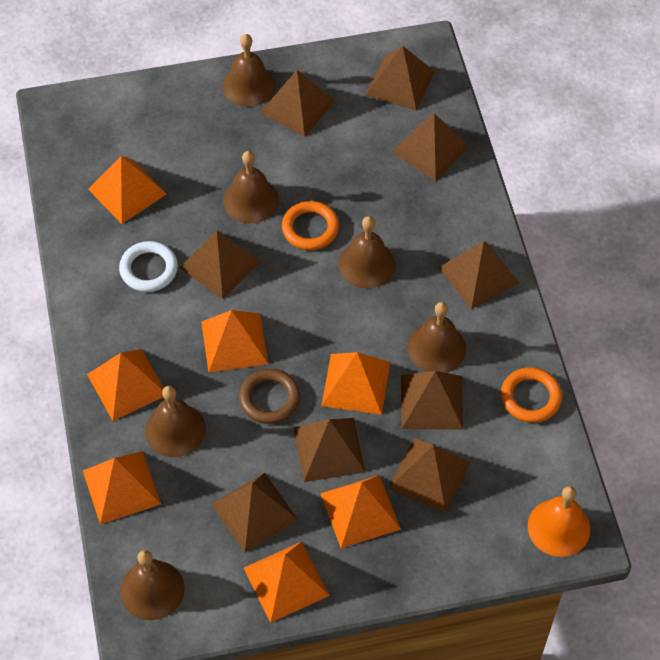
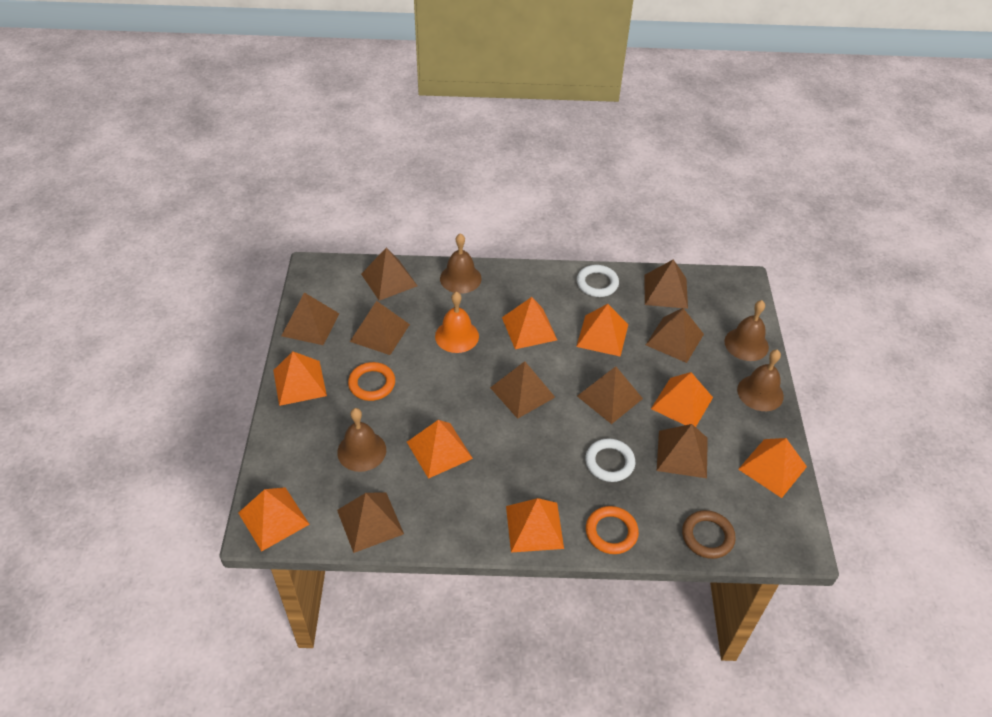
brown bell: 6 -> 4
orange pyramid: 7 -> 8
white ring: 1 -> 2

